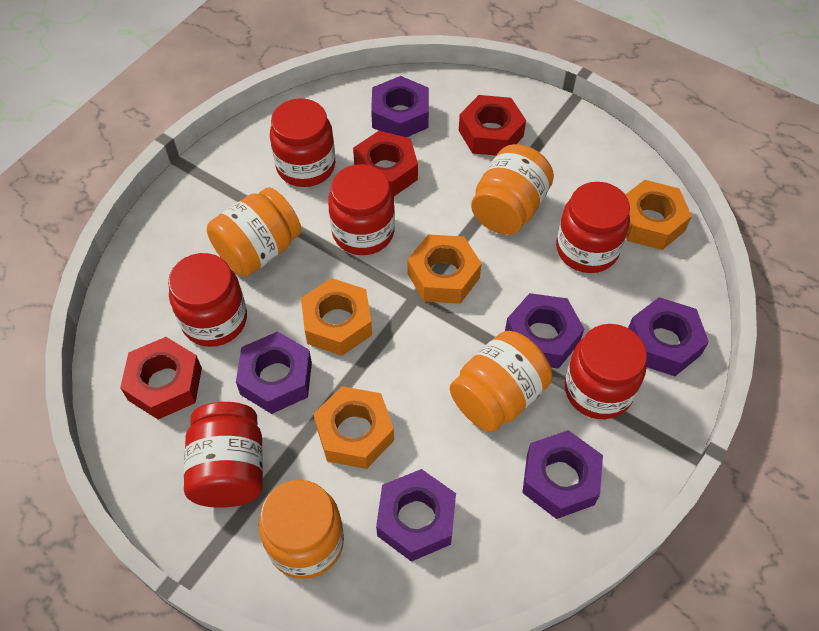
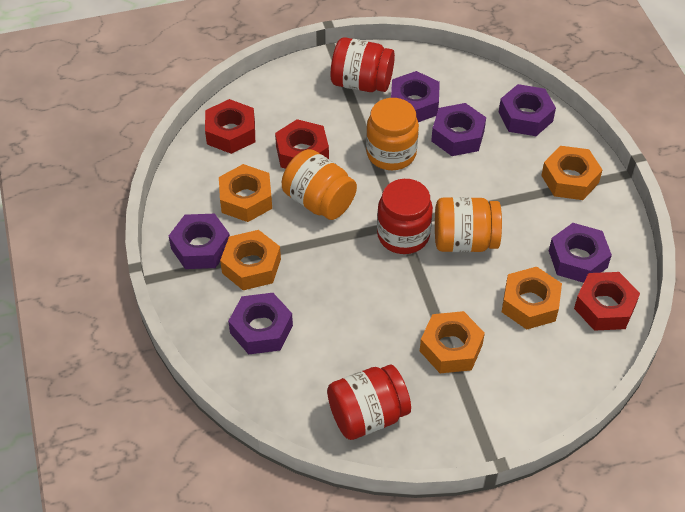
orange jar: 4 -> 3
orange nut: 4 -> 5
red jar: 6 -> 3

